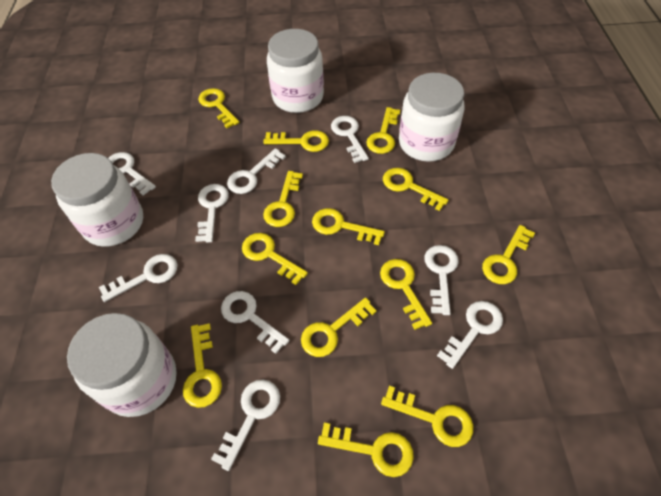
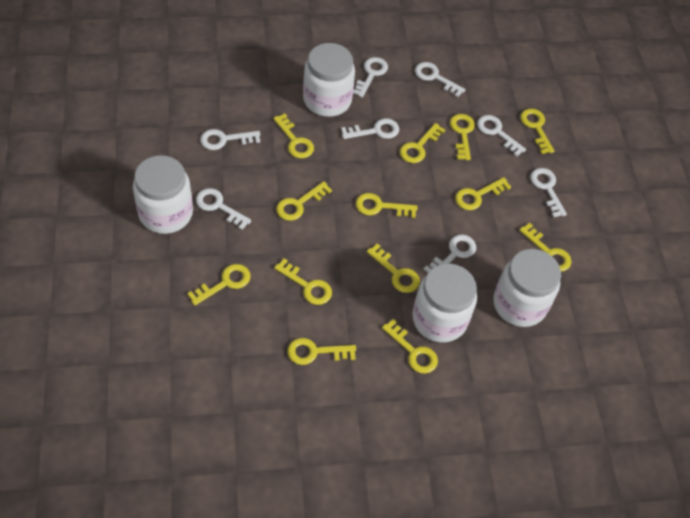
white key: 9 -> 8

